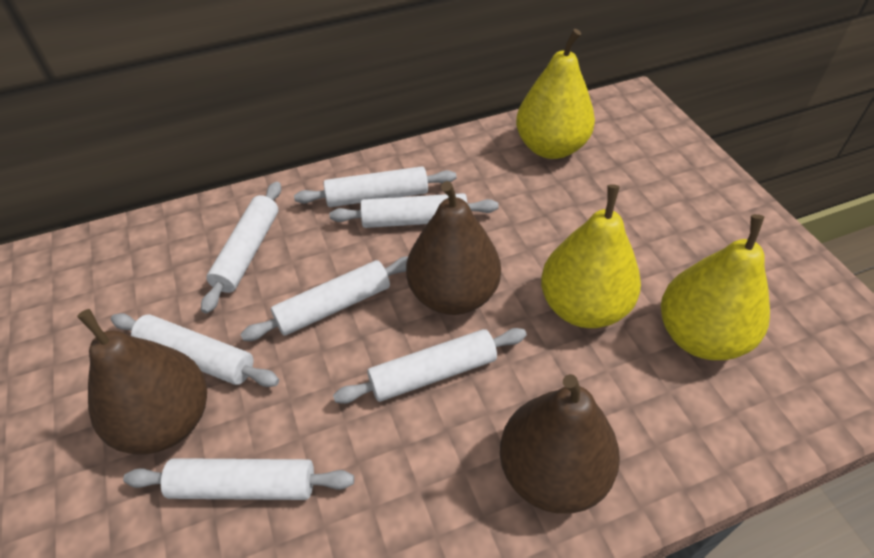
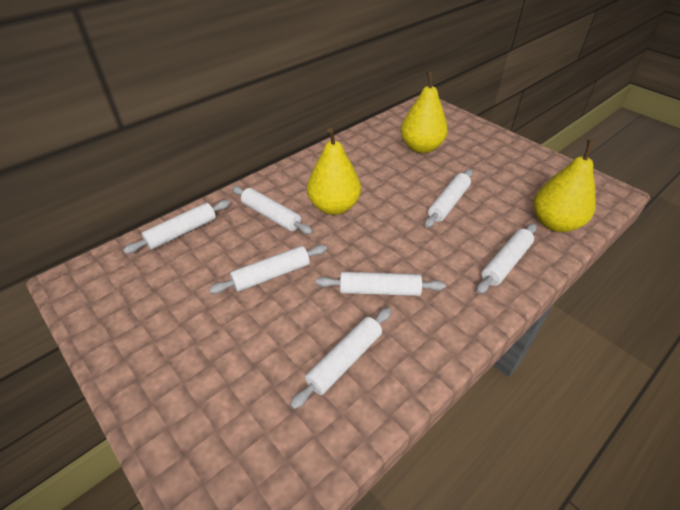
brown pear: 3 -> 0

